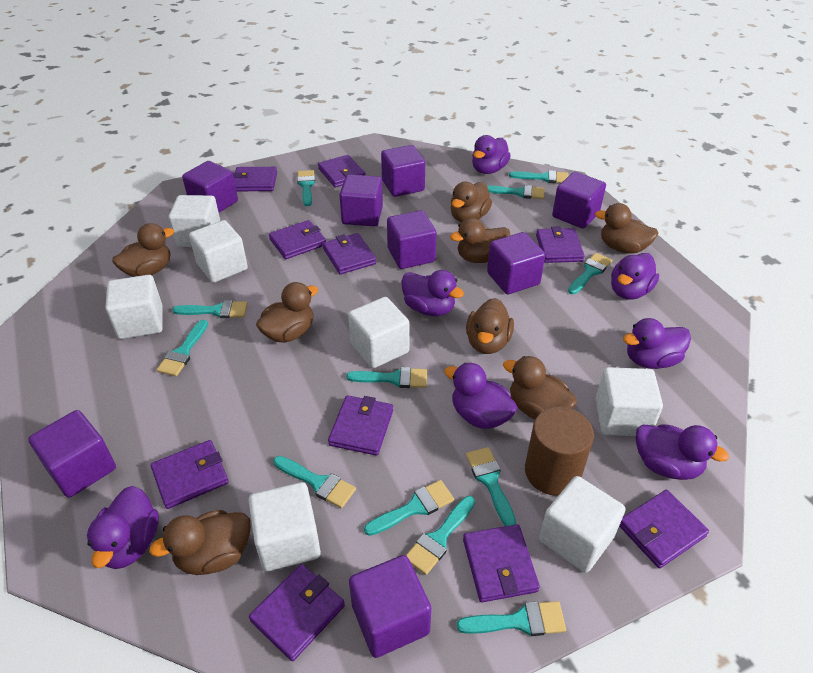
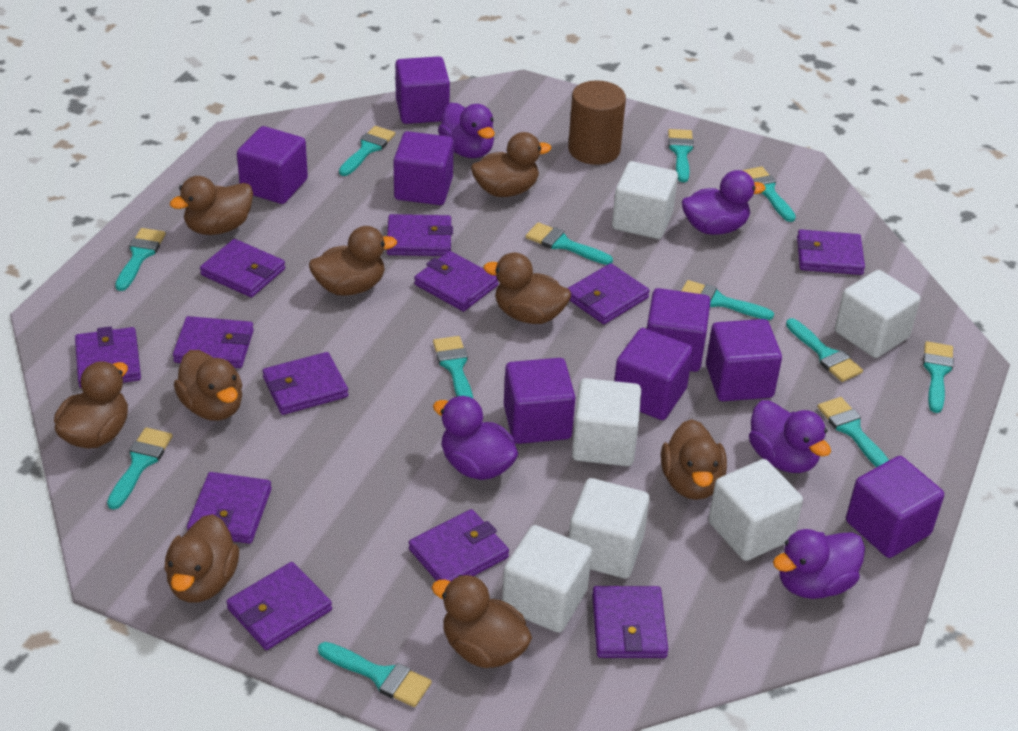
brown duck: 8 -> 9
purple duck: 7 -> 5
purple wallet: 10 -> 12
white cube: 7 -> 6

